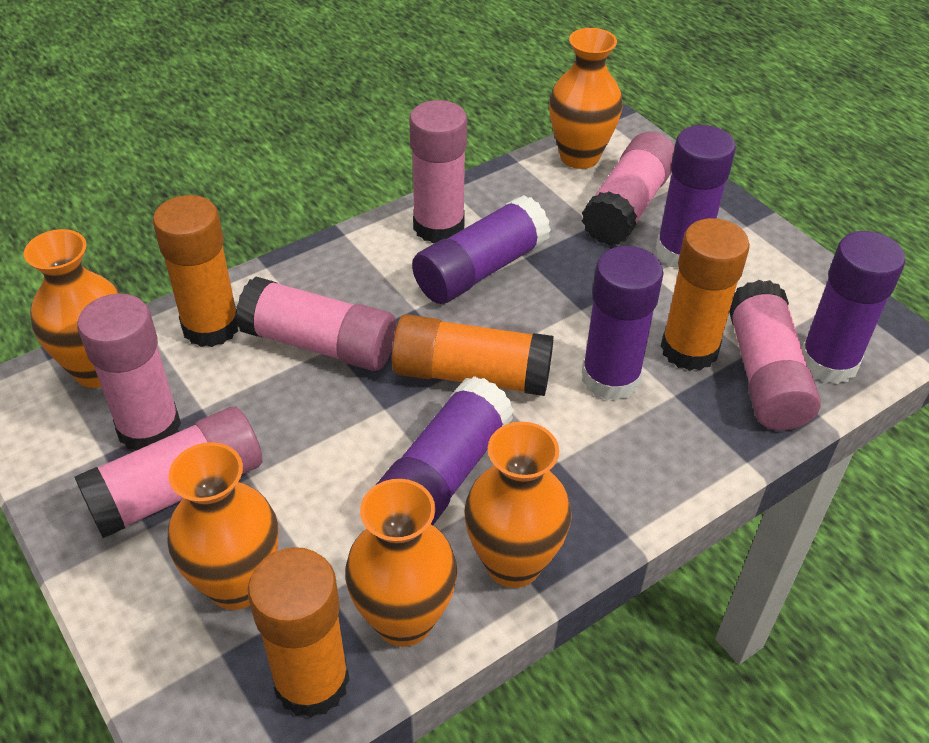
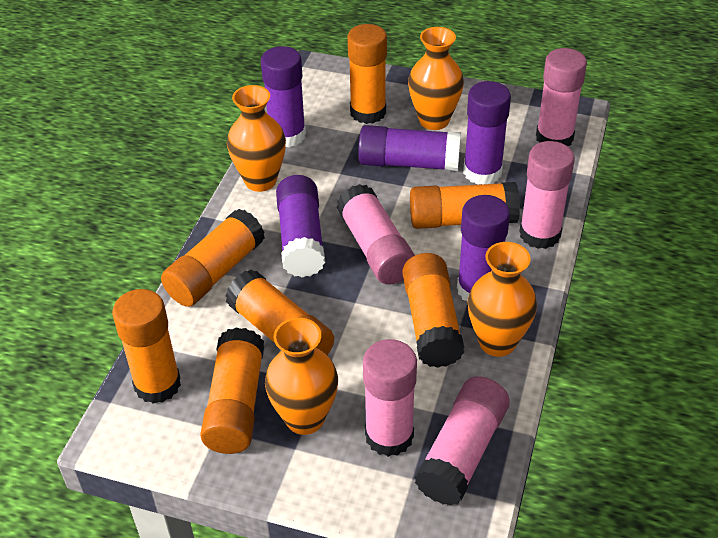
orange glue stick: 4 -> 7
orange vase: 5 -> 4
pink glue stick: 6 -> 5

